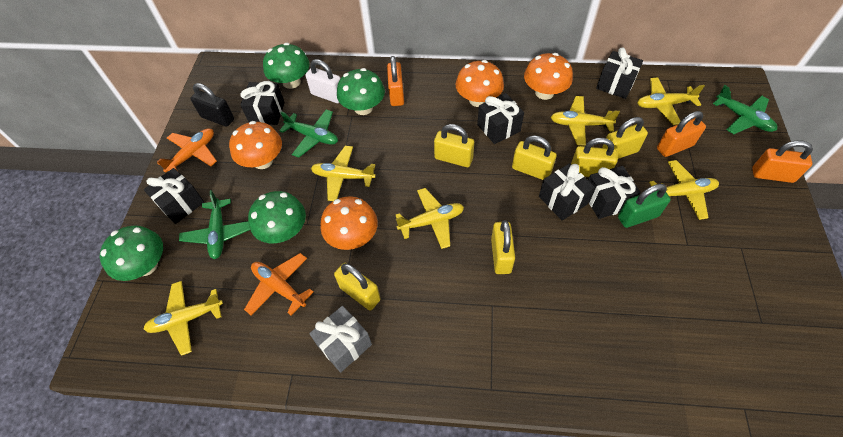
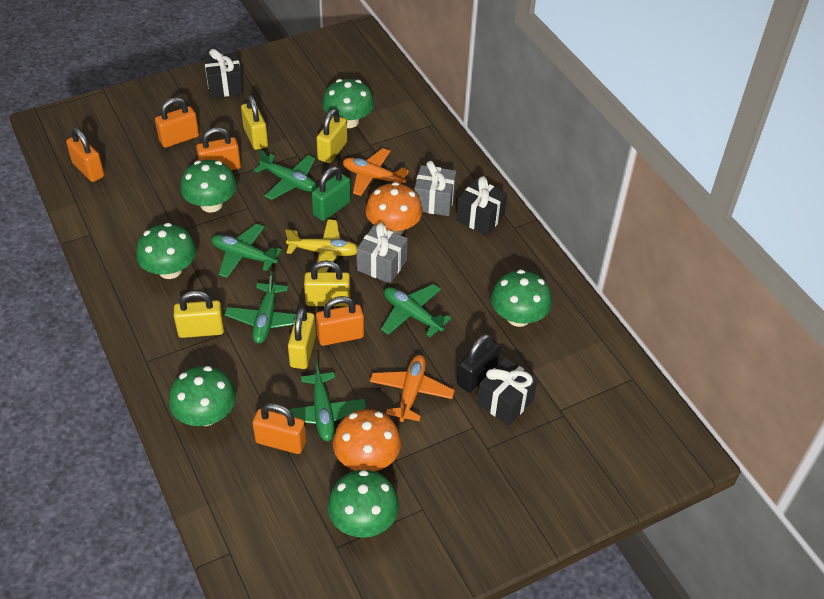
black gift: 6 -> 3
green mushroom: 4 -> 6
green plane: 3 -> 5
grey gift: 1 -> 2
orange mushroom: 4 -> 2
orange padlock: 3 -> 5
white padlock: 1 -> 0
yellow padlock: 6 -> 5
yellow plane: 6 -> 1

